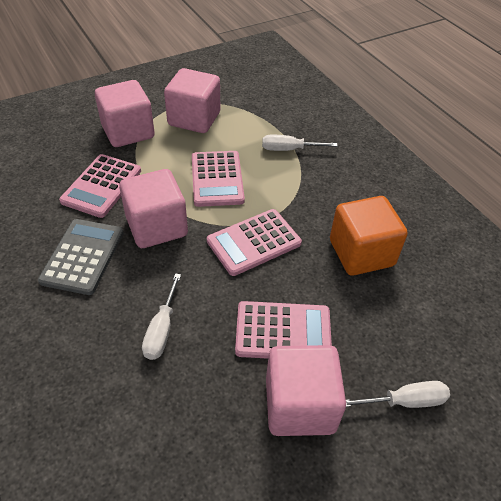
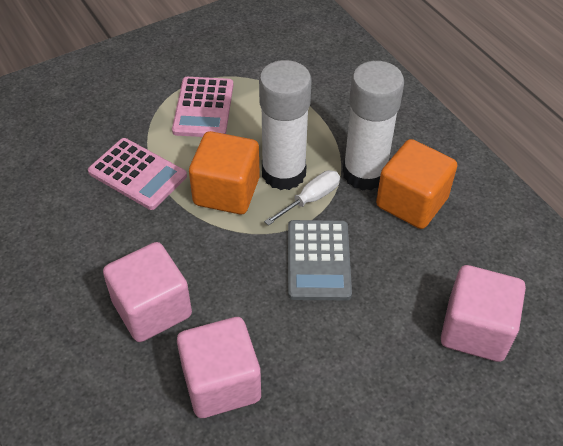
orange cube: 1 -> 2
pink calculator: 4 -> 2
pink cube: 4 -> 3
white glue stick: 0 -> 2
white screwdriver: 3 -> 1

